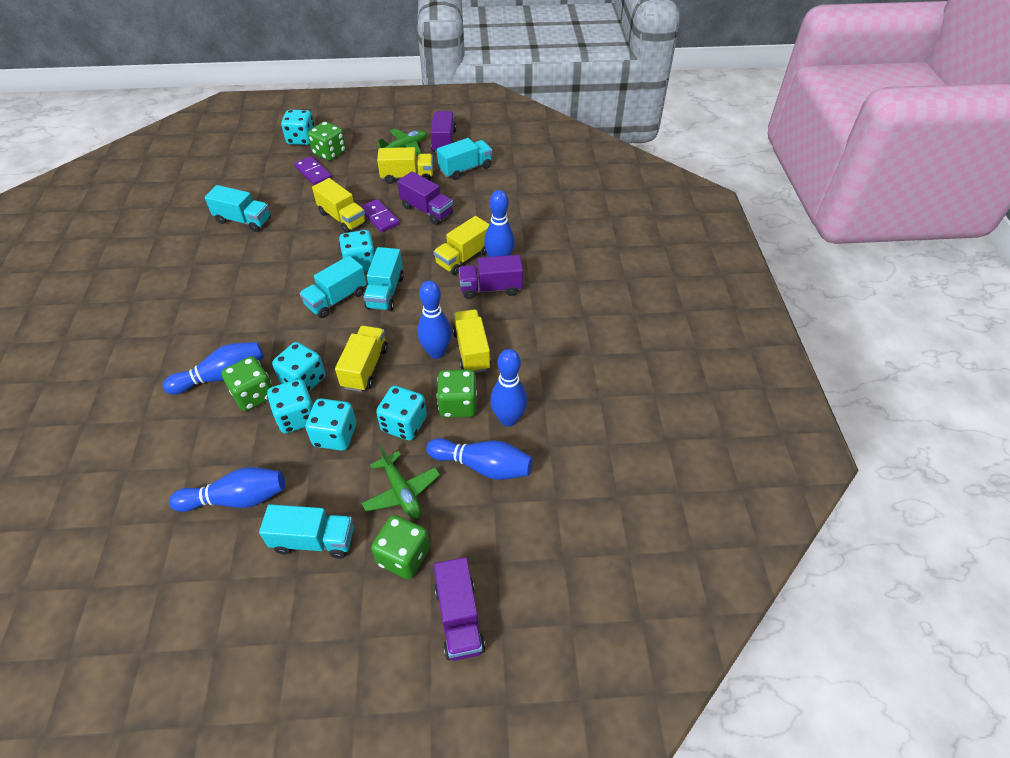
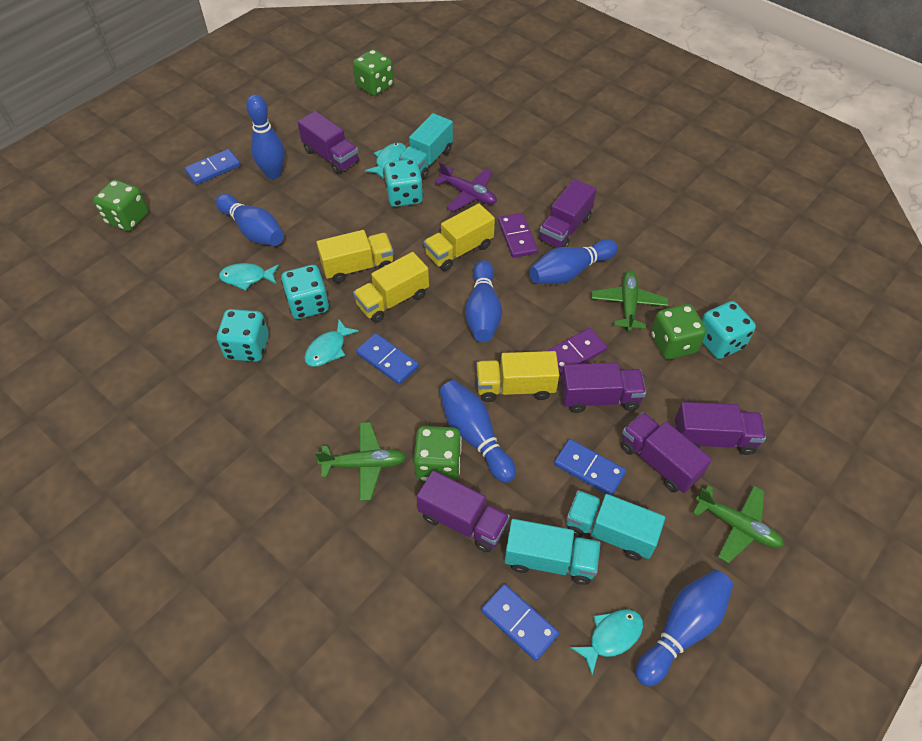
blue domino: 0 -> 4
green plane: 2 -> 3
purple plane: 0 -> 1
purple truck: 4 -> 6
turquoise dice: 6 -> 4
turquoise fish: 0 -> 4
turquoise truck: 5 -> 3
yellow truck: 5 -> 4

